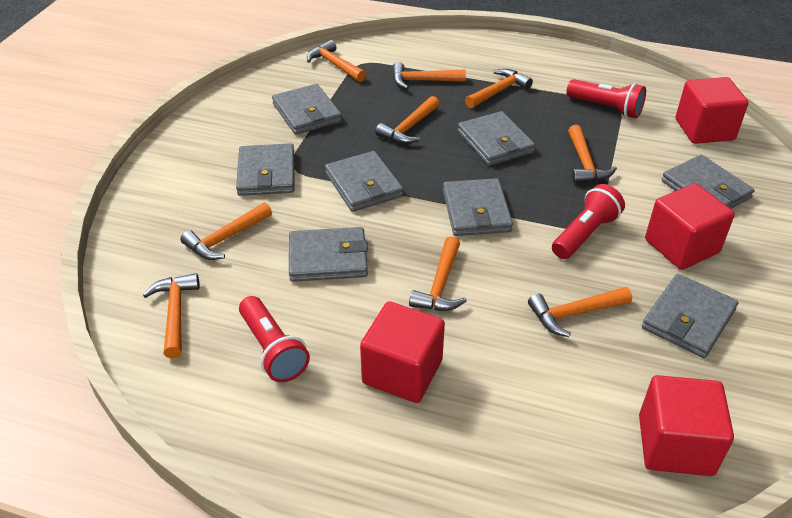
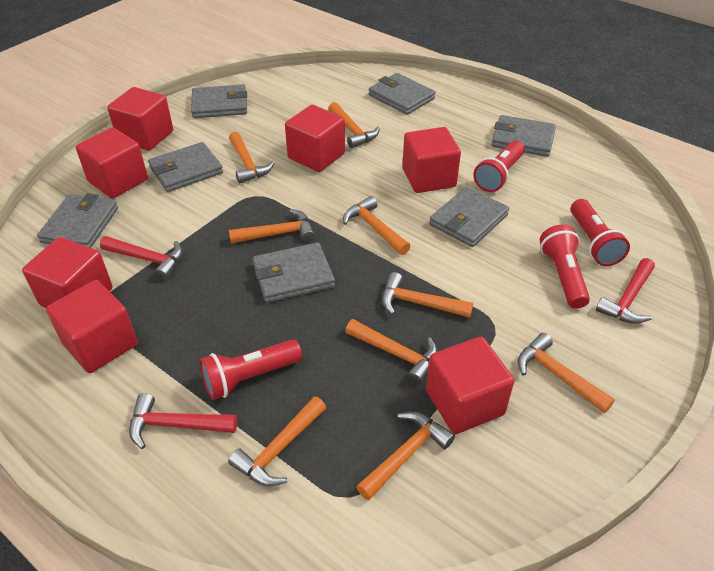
grey wallet: 8 -> 7
red cube: 4 -> 7
red flashlight: 3 -> 4
red hammer: 0 -> 3

